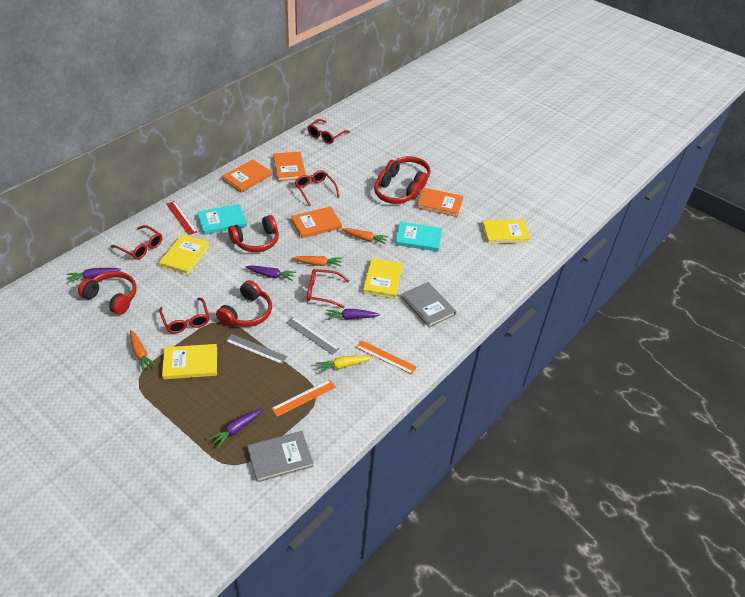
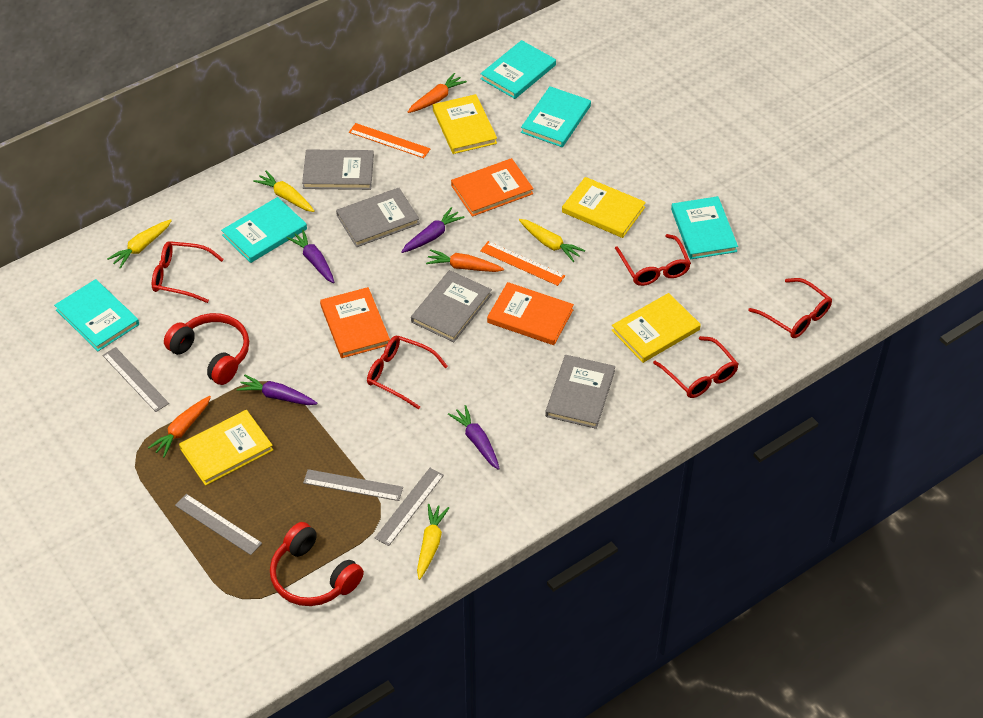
grey book: 2 -> 4
grey ruler: 2 -> 4
orange book: 4 -> 3
red headphones: 5 -> 2
red ruler: 1 -> 0
turquoise book: 2 -> 5
yellow carrot: 1 -> 4

